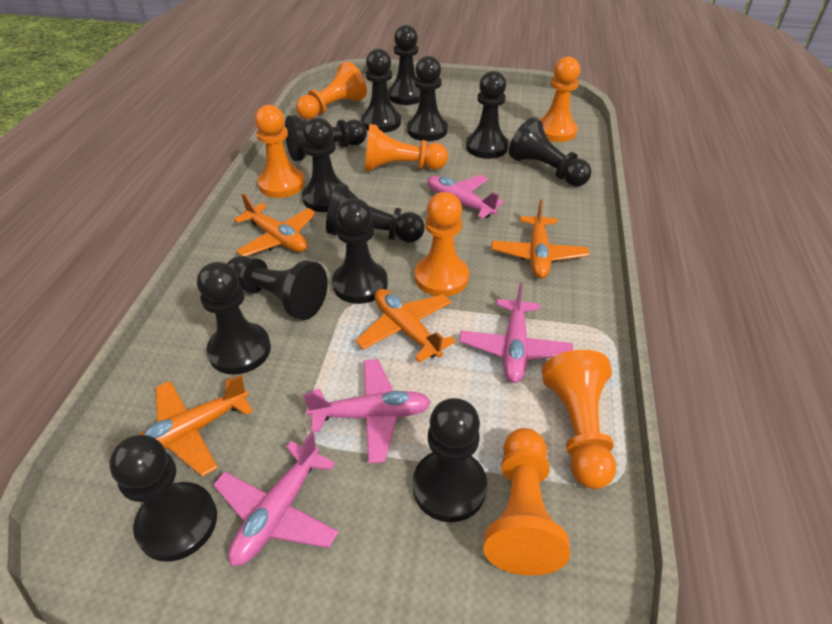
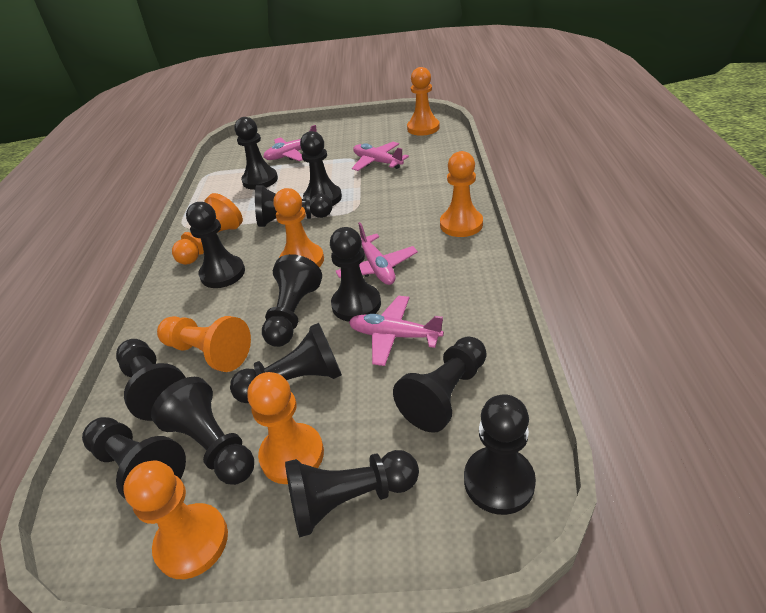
orange plane: 4 -> 0

